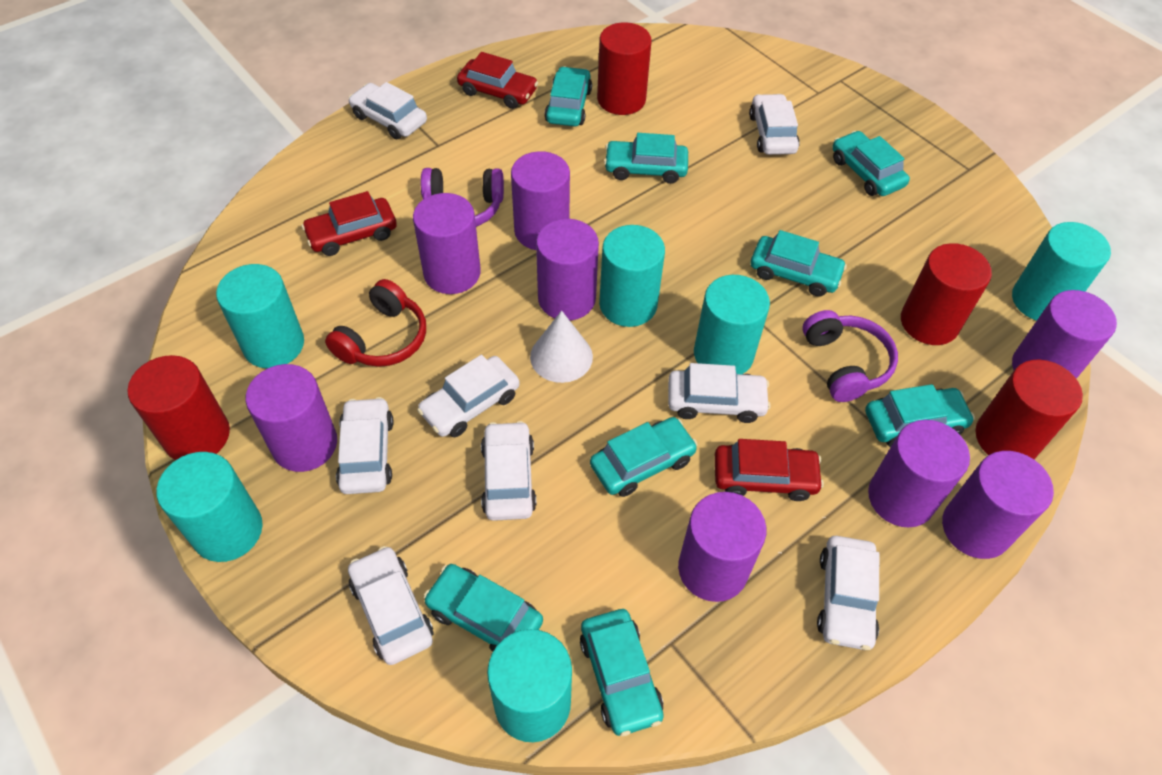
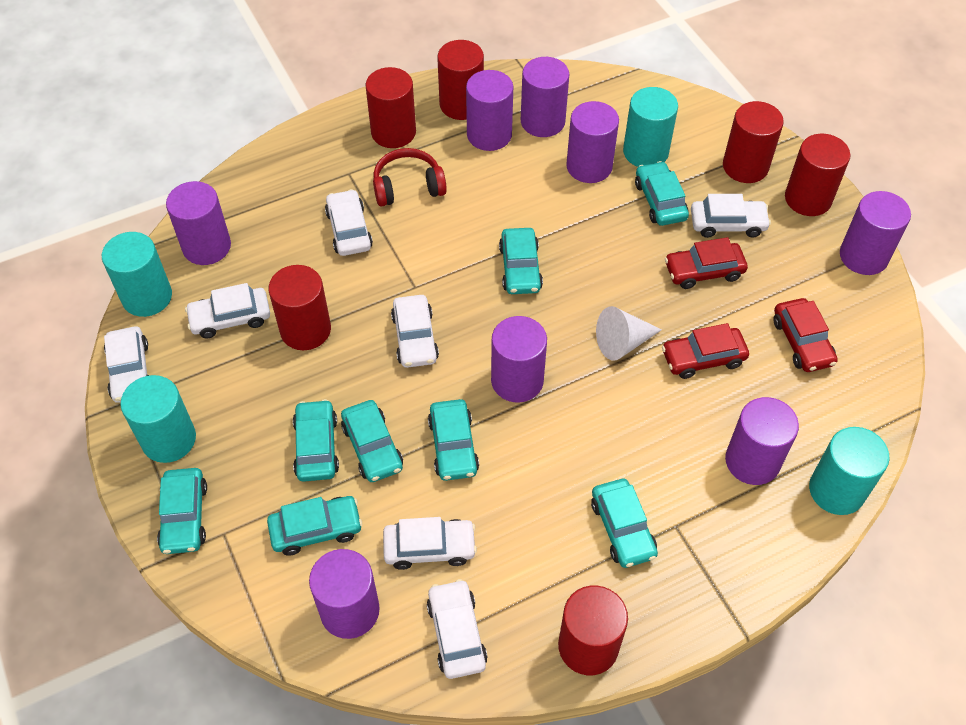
purple headphones: 2 -> 0
red cylinder: 4 -> 6
turquoise cylinder: 6 -> 4
white car: 8 -> 7

